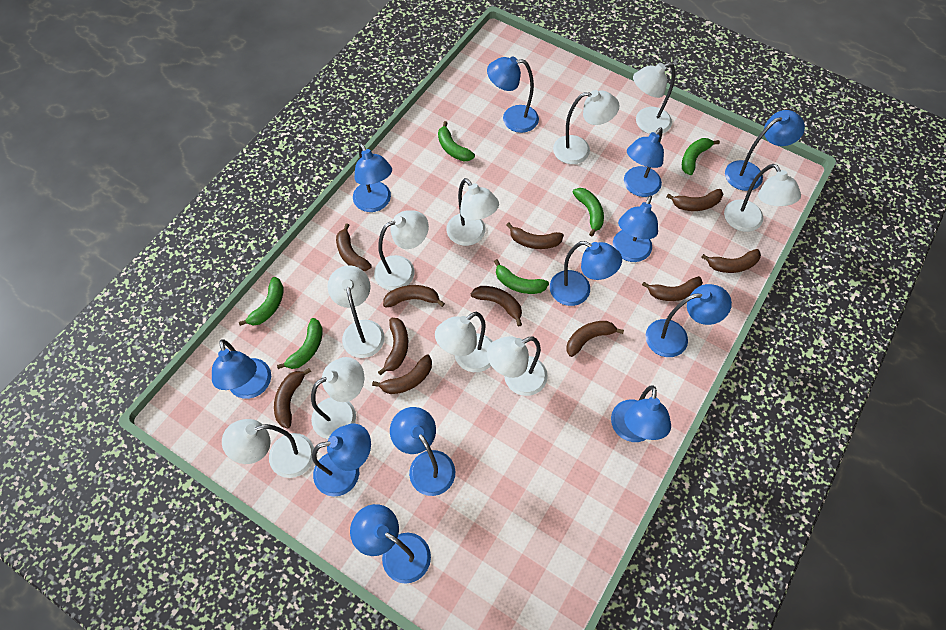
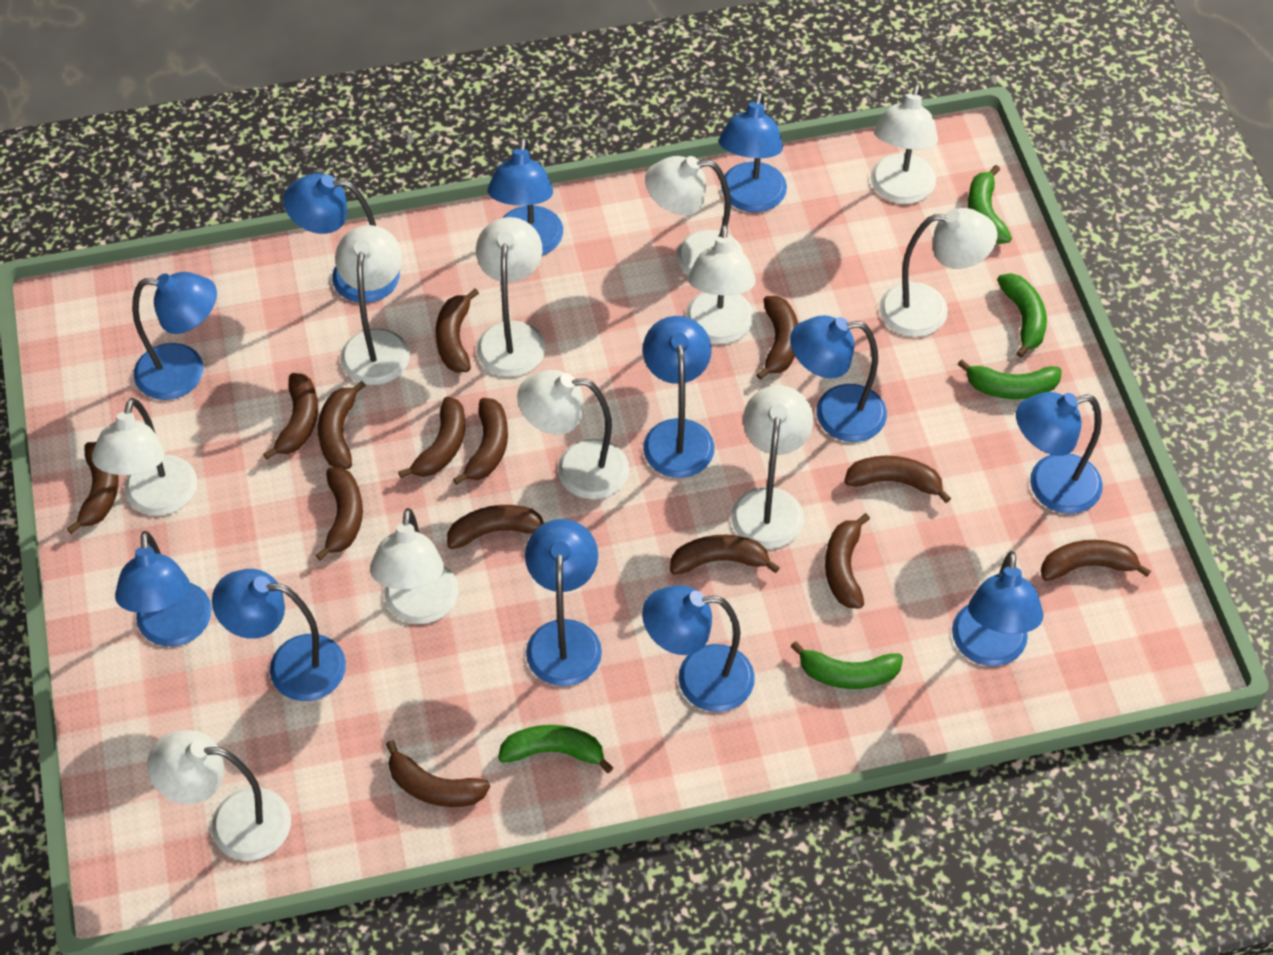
brown banana: 11 -> 14
green banana: 6 -> 5
white lamp: 10 -> 11

